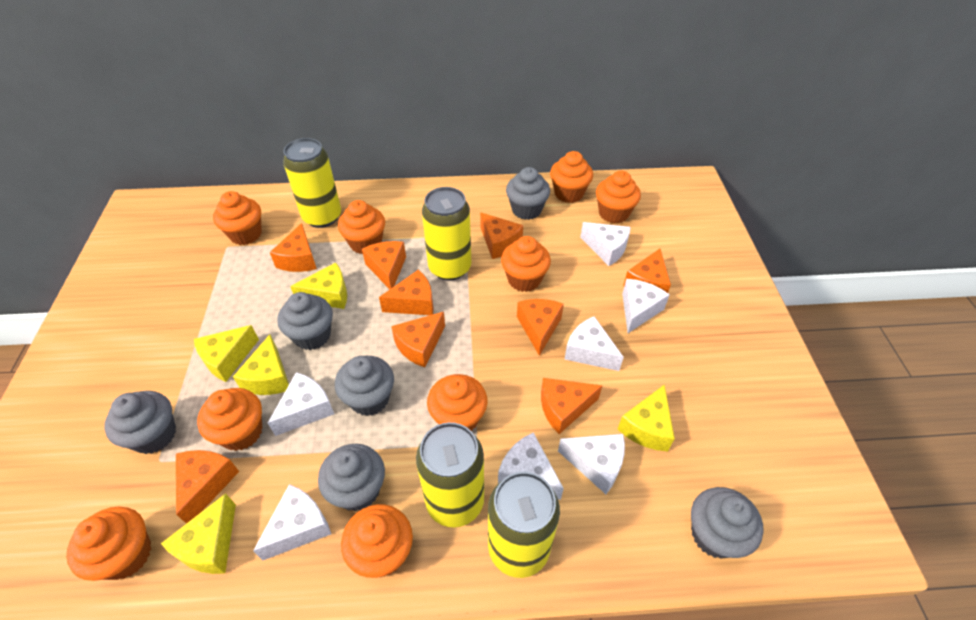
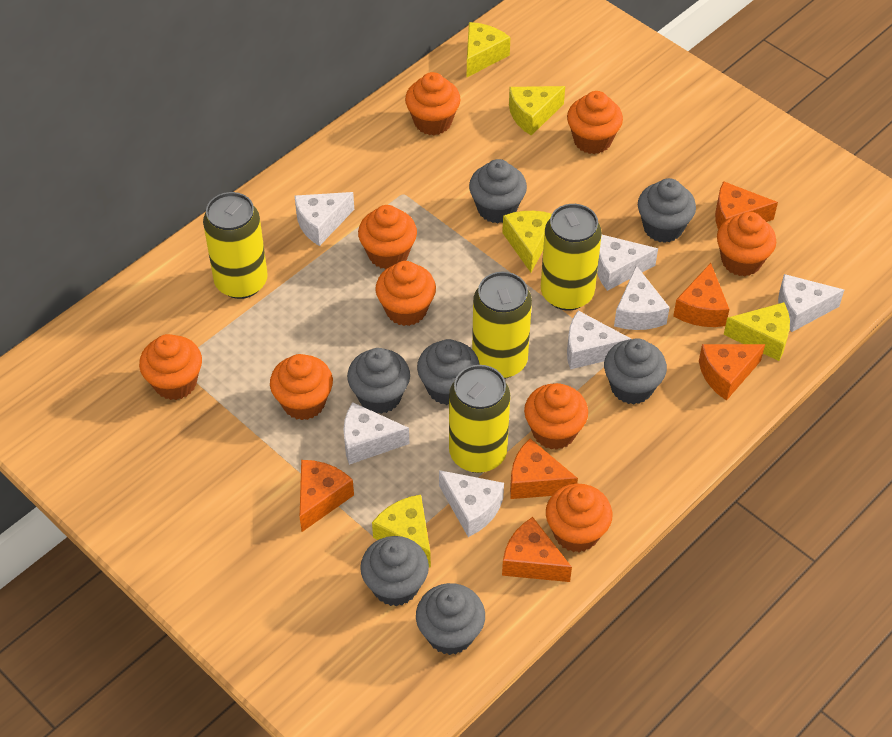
grey cupcake: 6 -> 7
orange cheese: 9 -> 6

